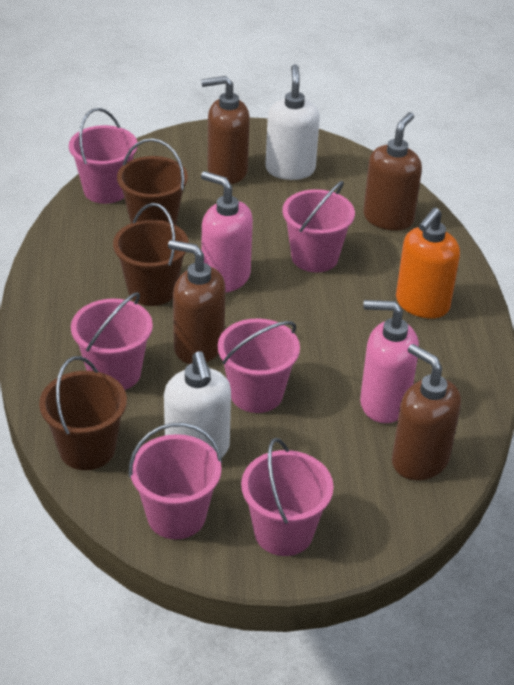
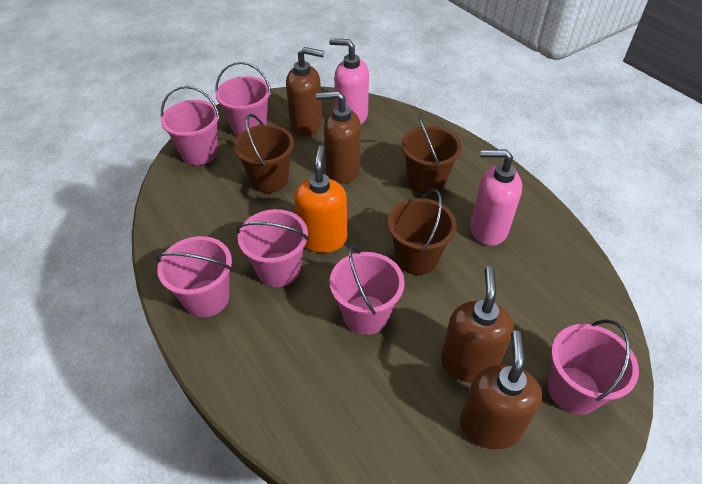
white soap dispenser: 2 -> 0

